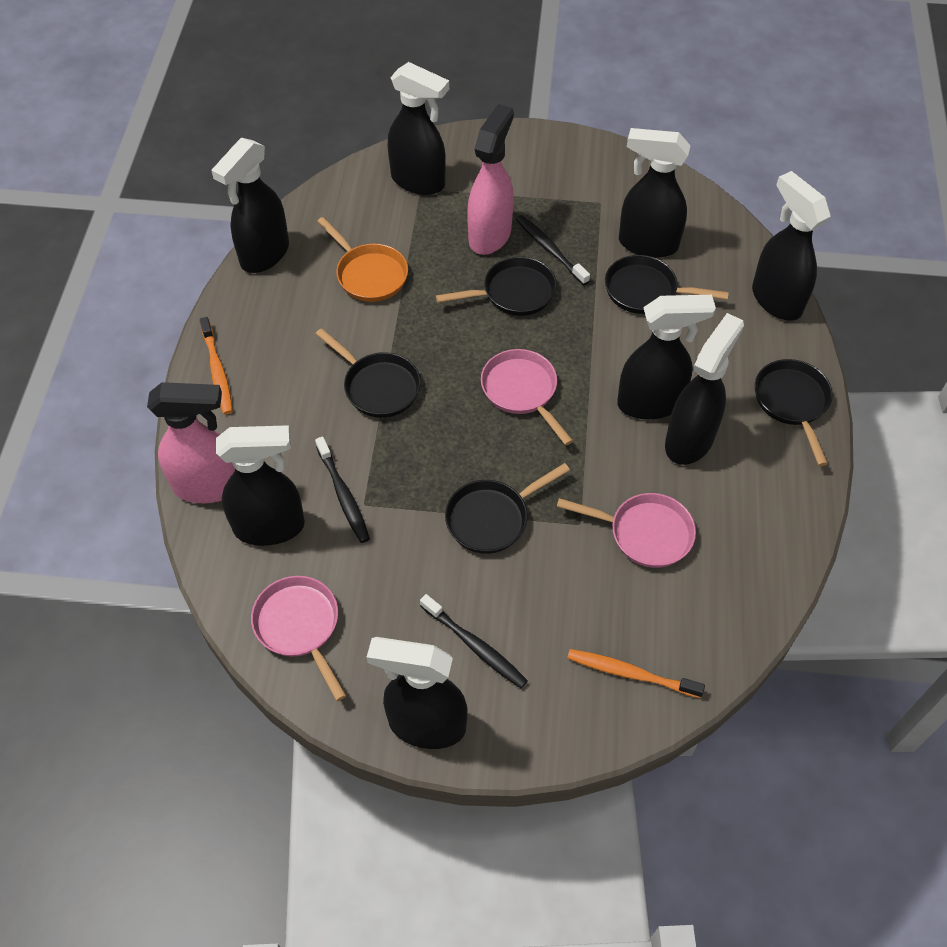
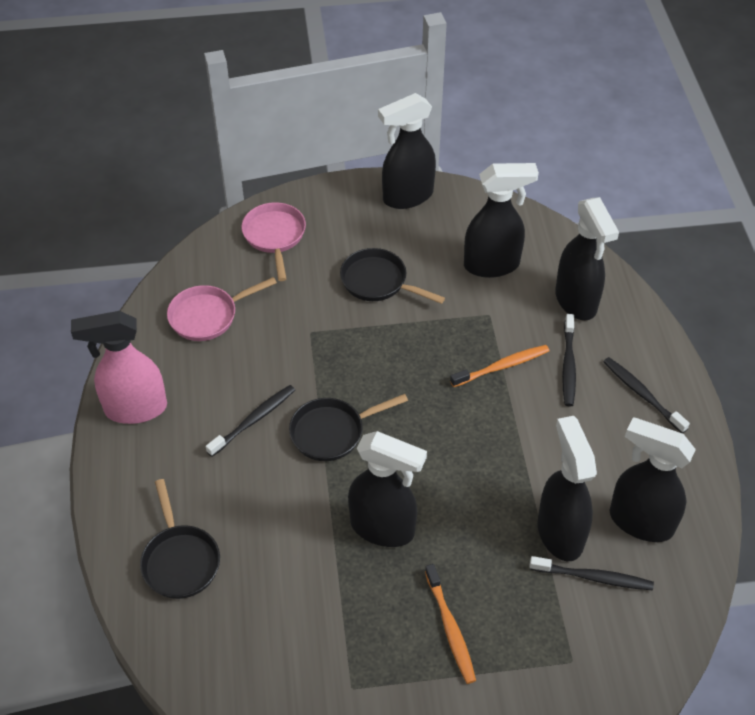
black pan: 5 -> 3
black spray bottle: 8 -> 6
black toothbrush: 3 -> 4
orange pan: 1 -> 0
pink pan: 3 -> 2
pink spray bottle: 2 -> 1

